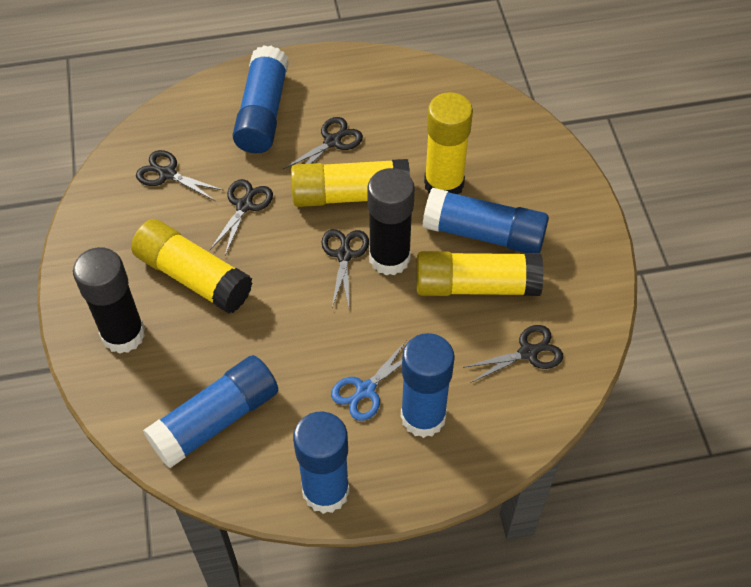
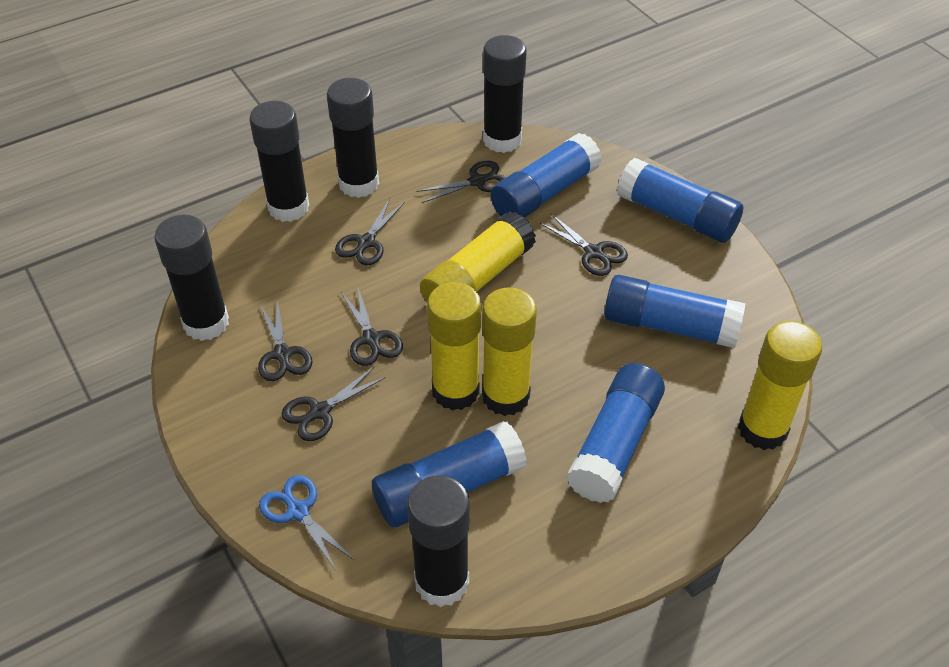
black glue stick: 2 -> 5
black scissors: 5 -> 6

